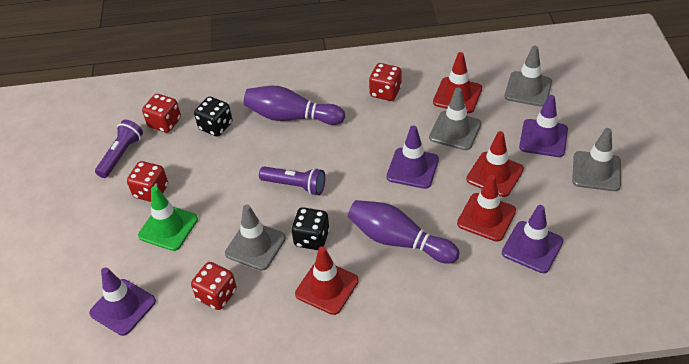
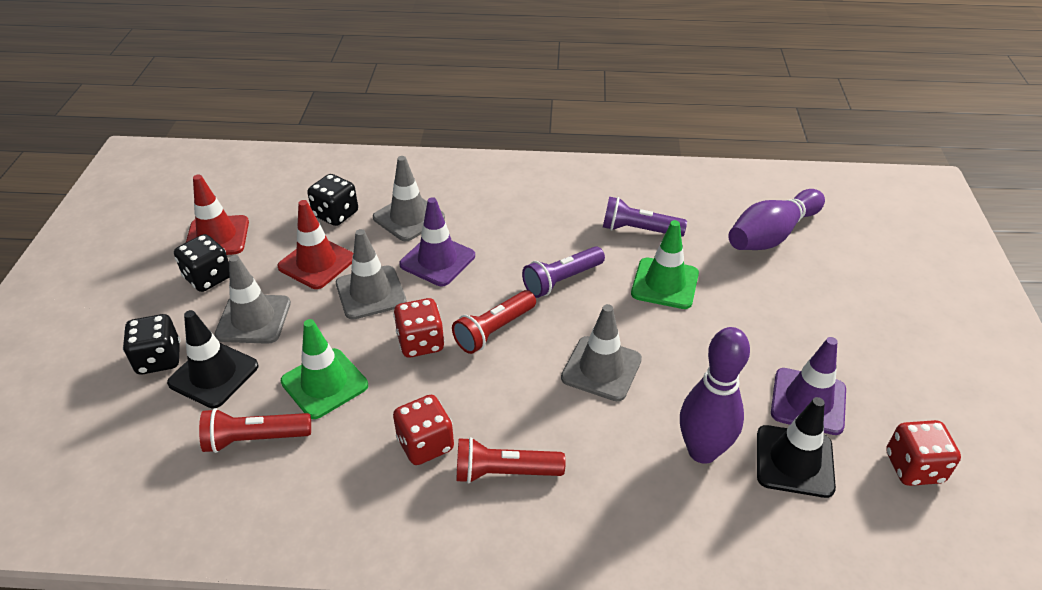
black dice: 2 -> 3
black traffic cone: 0 -> 2
green traffic cone: 1 -> 2
purple traffic cone: 4 -> 2
red dice: 4 -> 3
red flashlight: 0 -> 3
red traffic cone: 4 -> 2

